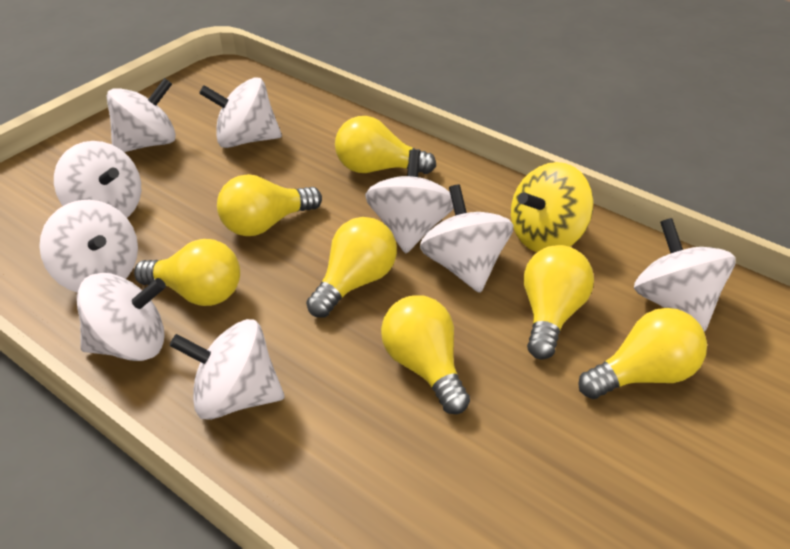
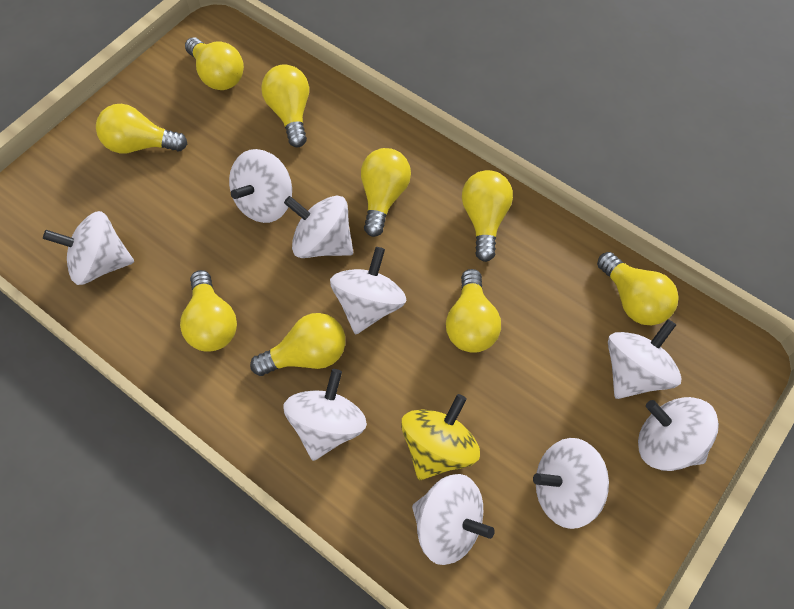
yellow light bulb: 7 -> 9

